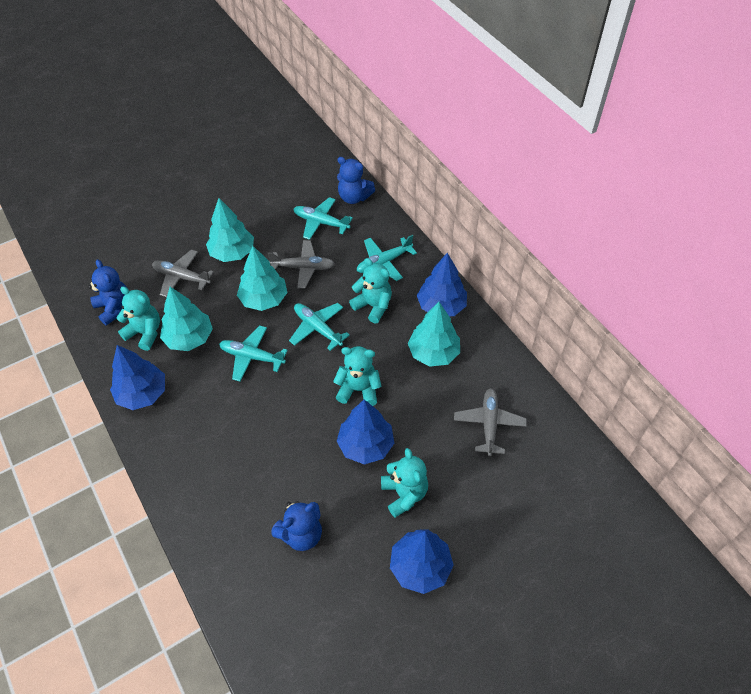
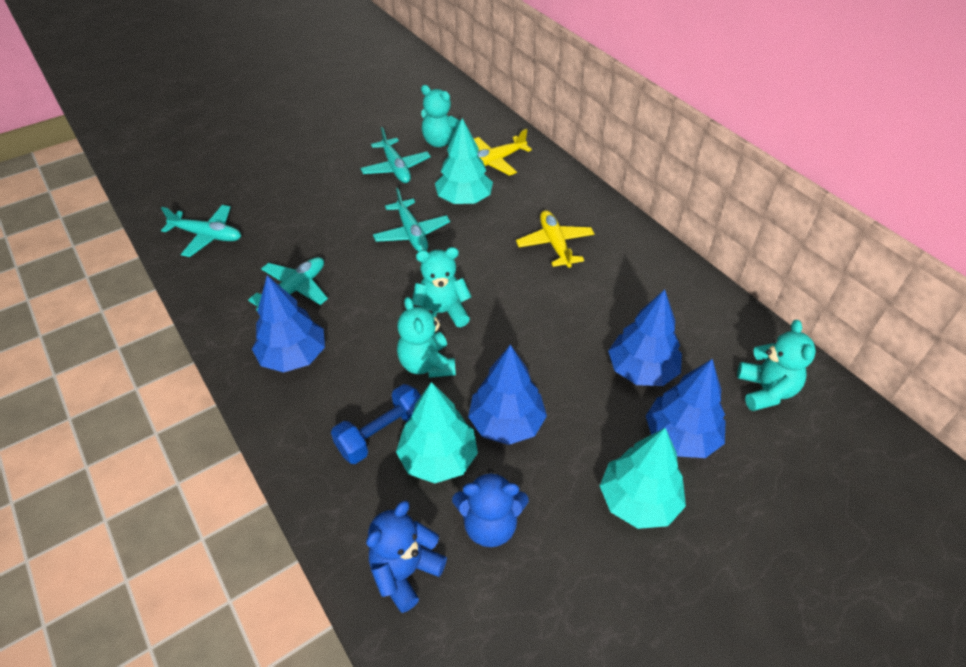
blue dumbbell: 0 -> 1
blue teddy bear: 3 -> 2
grey plane: 3 -> 0
turquoise tree: 4 -> 3
yellow plane: 0 -> 2

